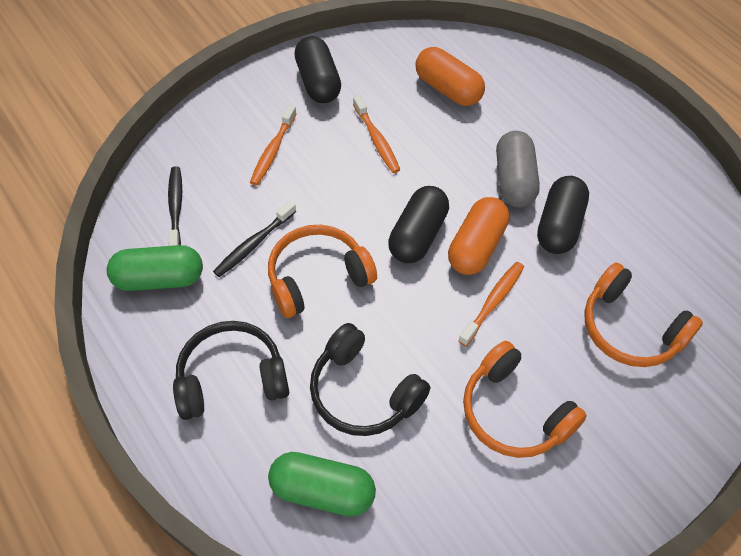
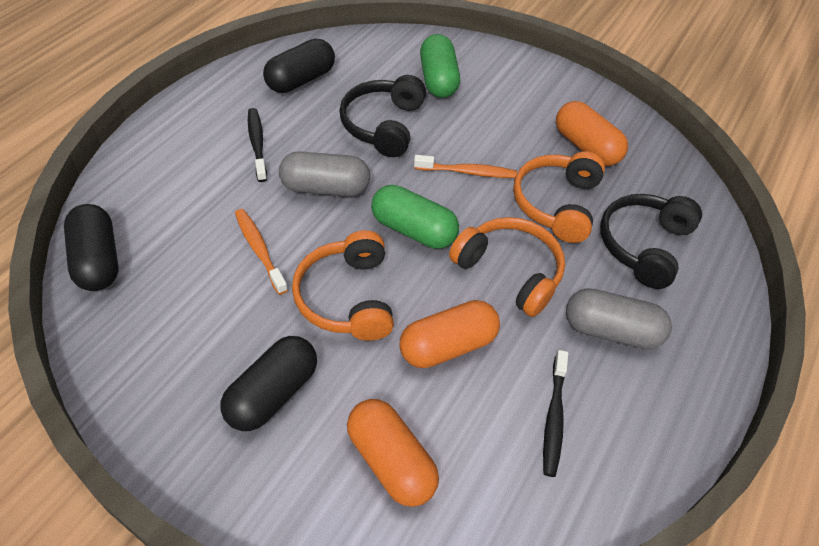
grey capsule: 1 -> 2
orange capsule: 2 -> 3
orange toothbrush: 3 -> 2

